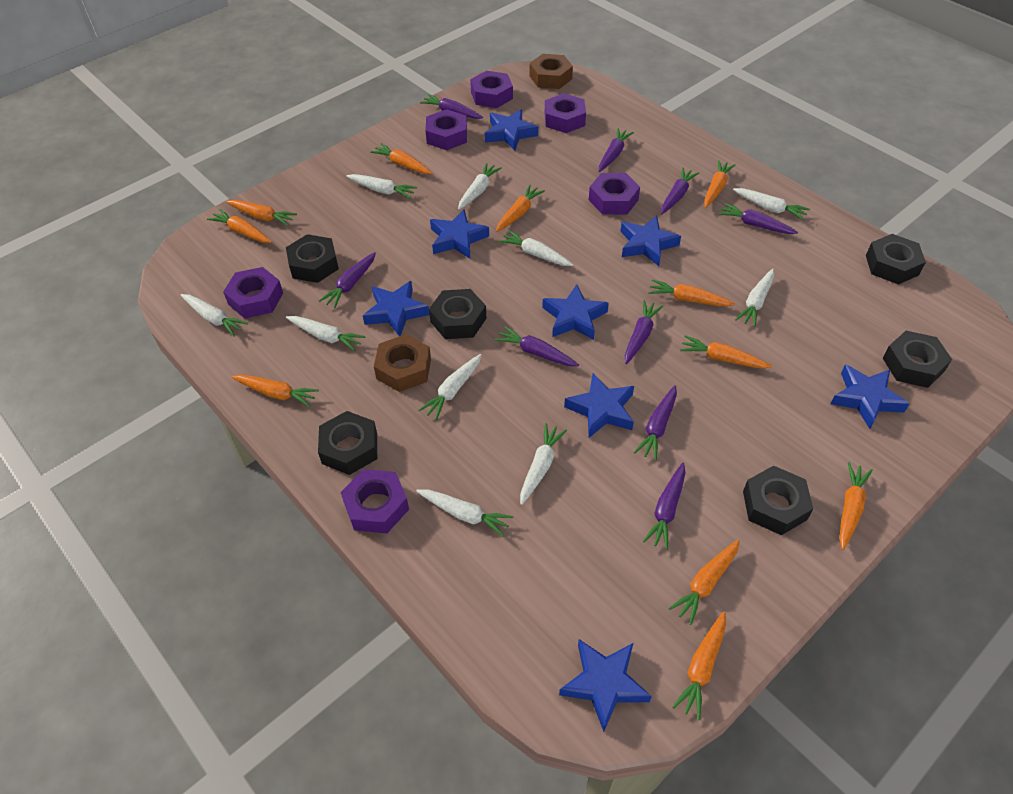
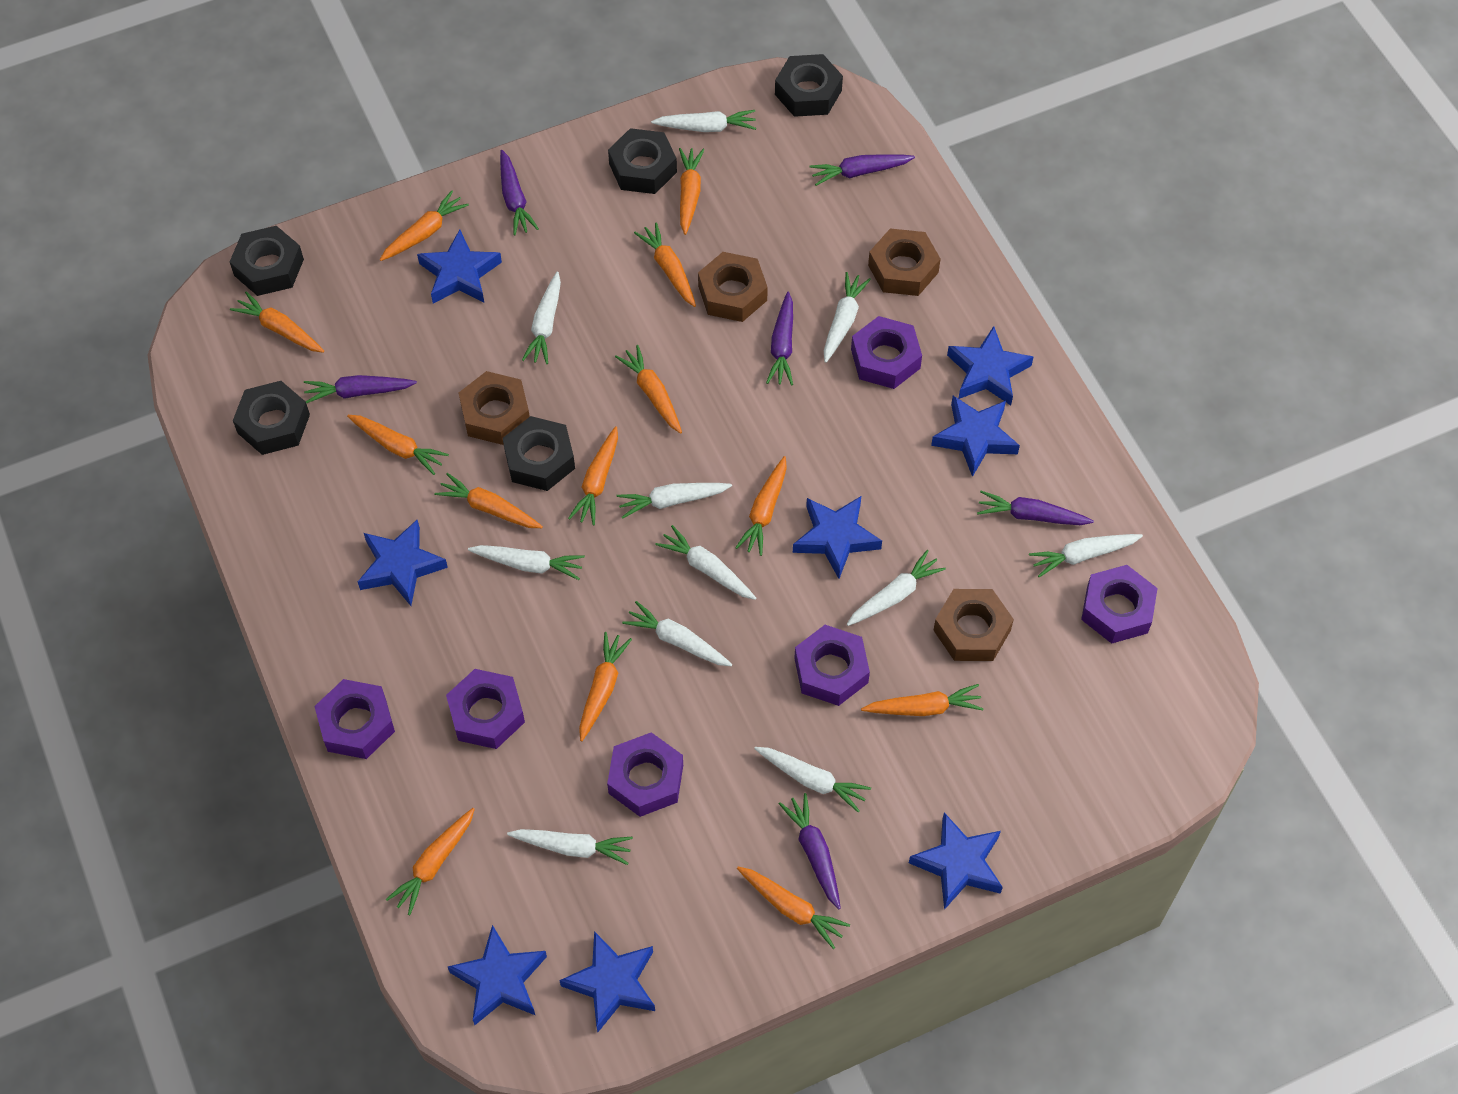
black nut: 6 -> 5
brown nut: 2 -> 4
orange carrot: 11 -> 13
purple carrot: 9 -> 6
white carrot: 10 -> 11

